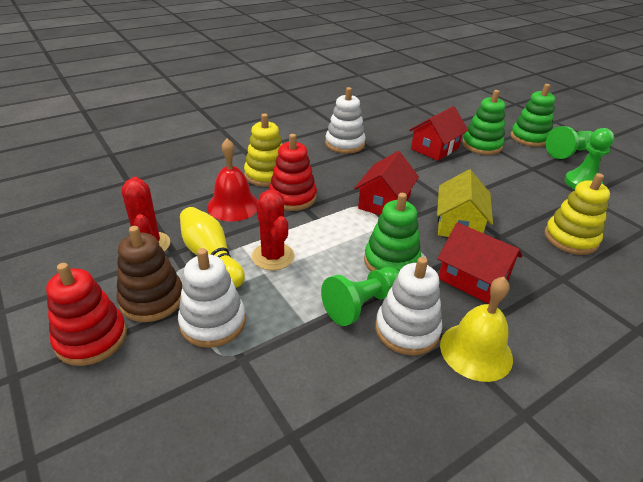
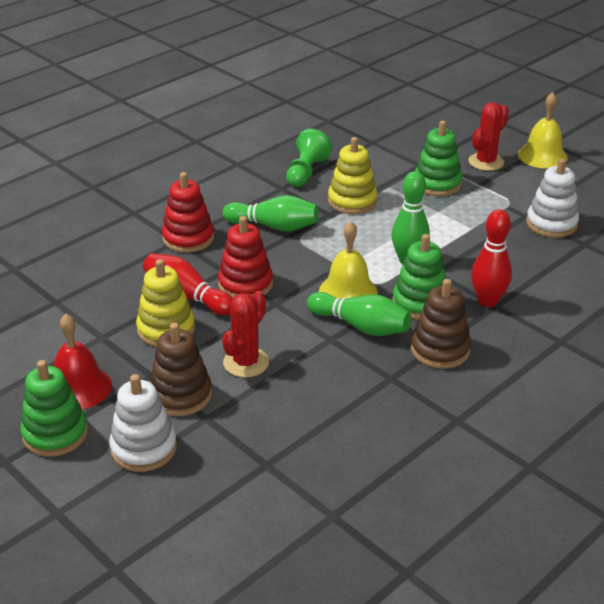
brown stacking toy: 1 -> 2
green bowling pin: 0 -> 3
green pawn: 3 -> 1
red bowling pin: 0 -> 2
red house: 3 -> 0
white stacking toy: 3 -> 2
yellow bell: 1 -> 2
yellow bowling pin: 1 -> 0
yellow house: 1 -> 0

